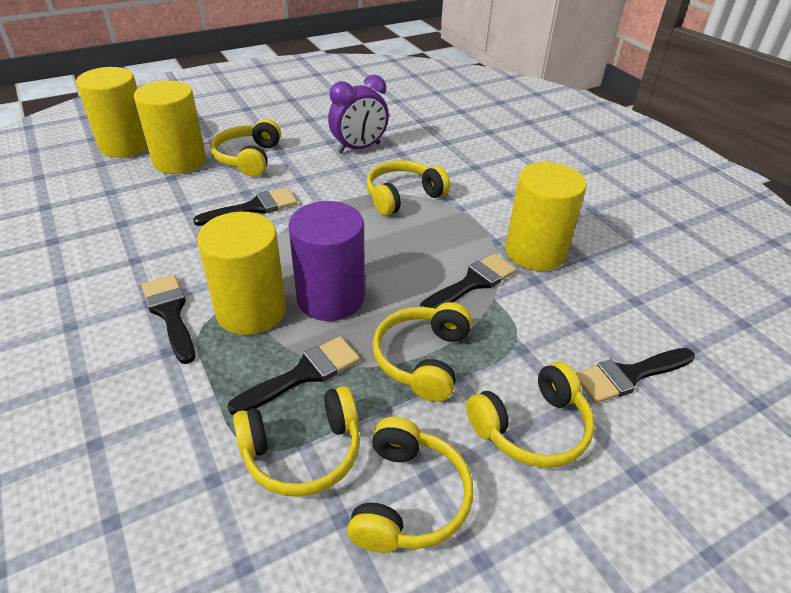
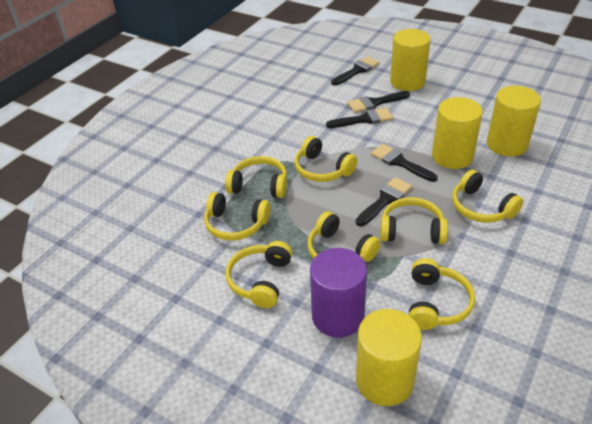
purple clock: 1 -> 0
yellow headphones: 6 -> 8

